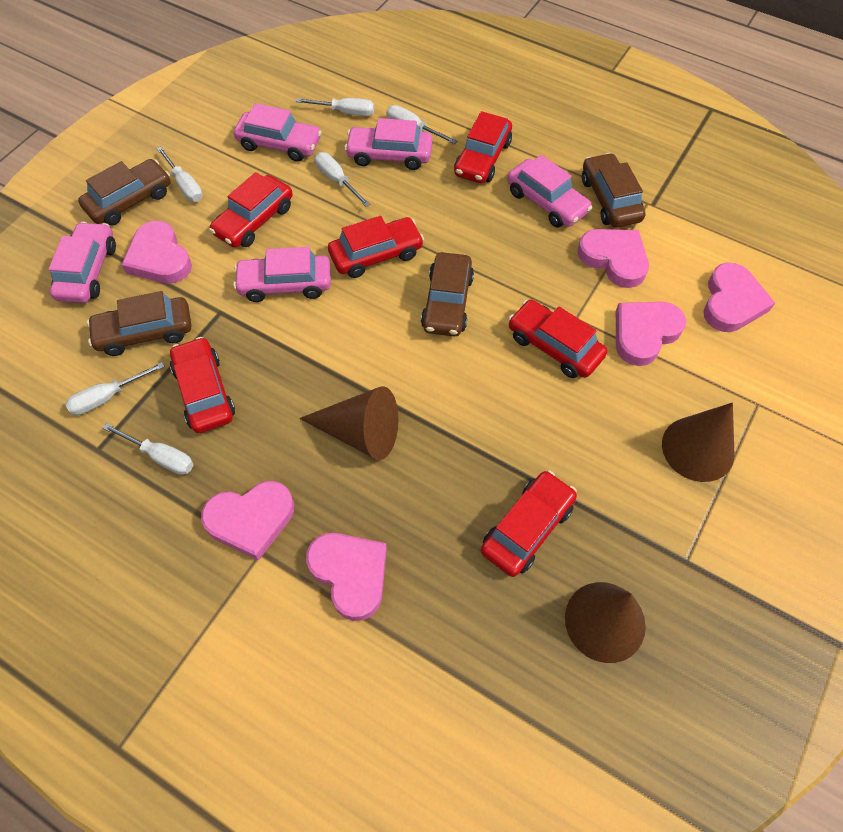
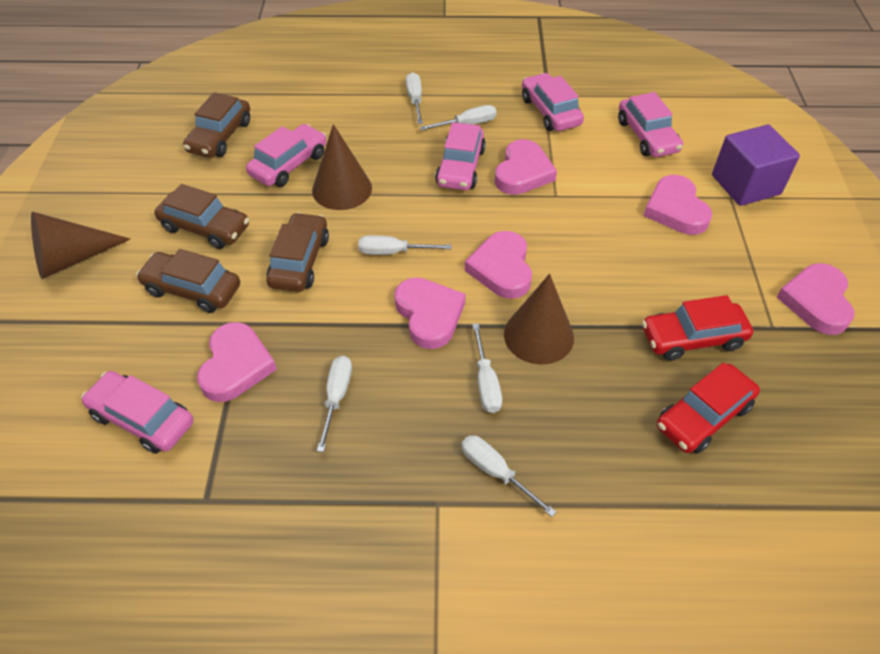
purple cube: 0 -> 1
red car: 6 -> 2

